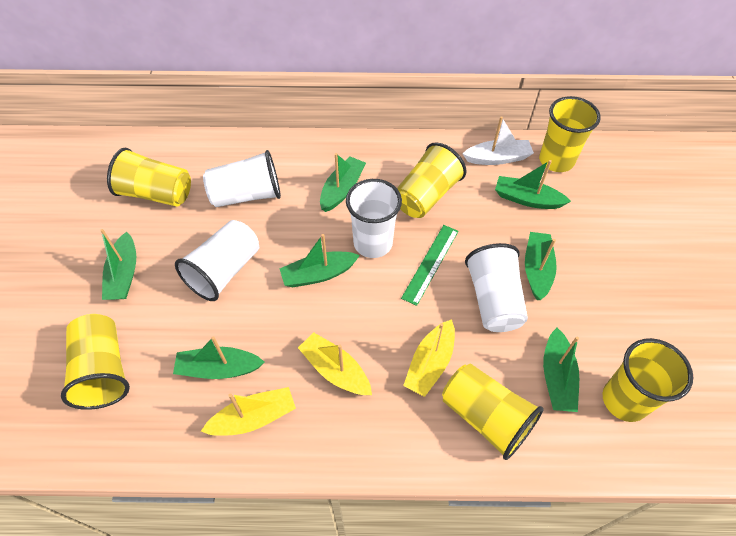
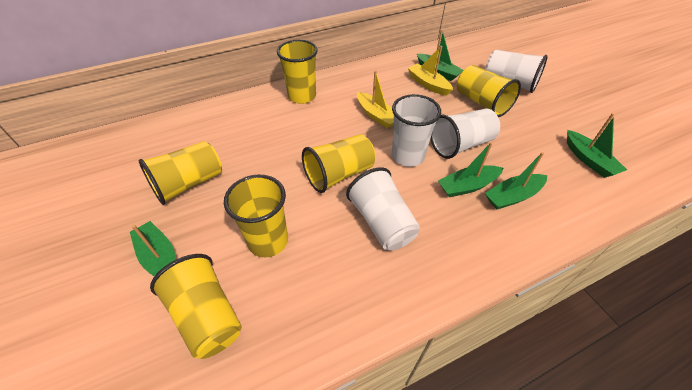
green boat: 7 -> 5
green ruler: 1 -> 0
white boat: 1 -> 0
yellow boat: 3 -> 2

